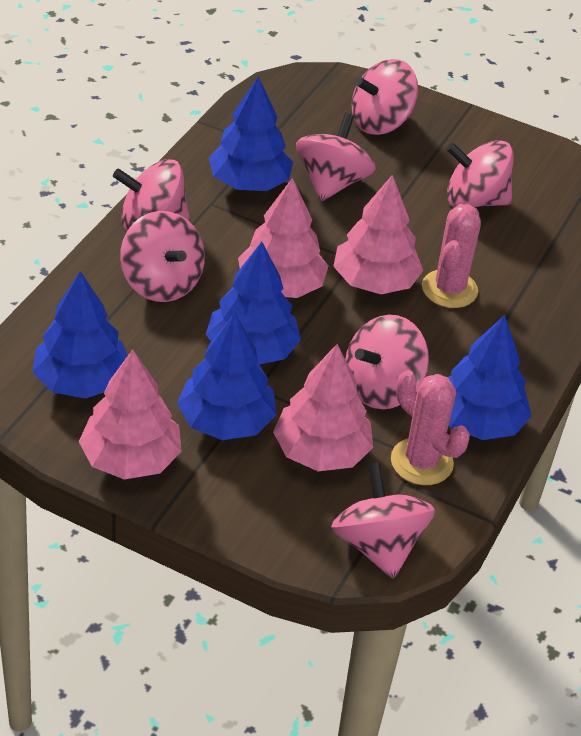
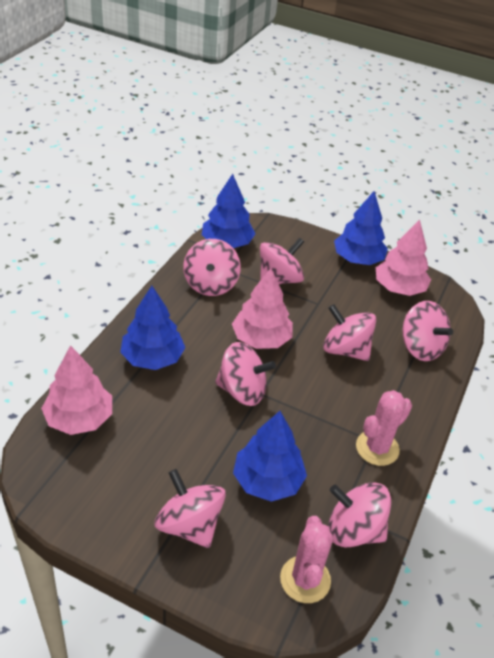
blue tree: 5 -> 4
pink tree: 4 -> 3

